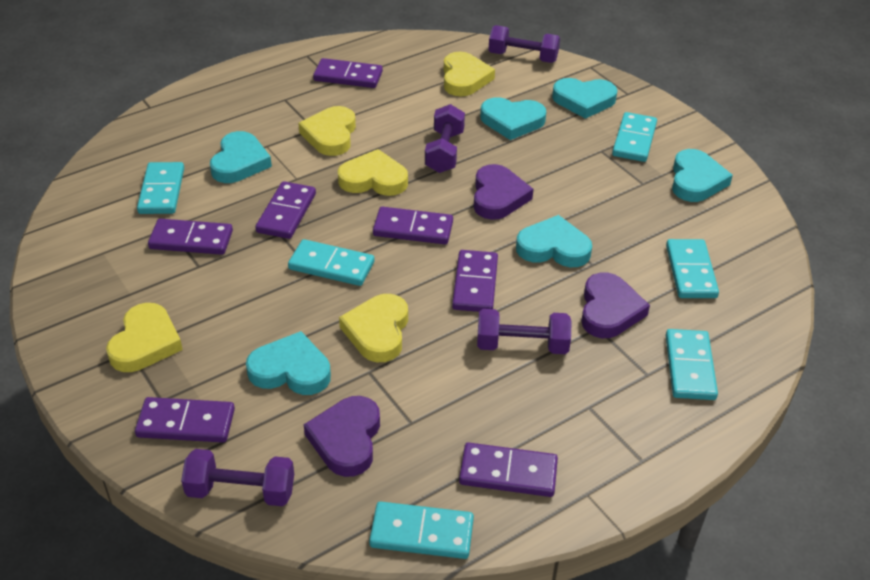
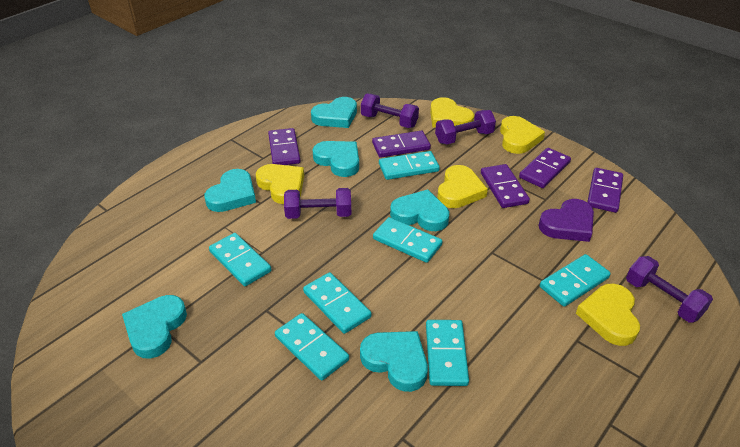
purple domino: 7 -> 5
purple heart: 3 -> 1
turquoise domino: 6 -> 7

